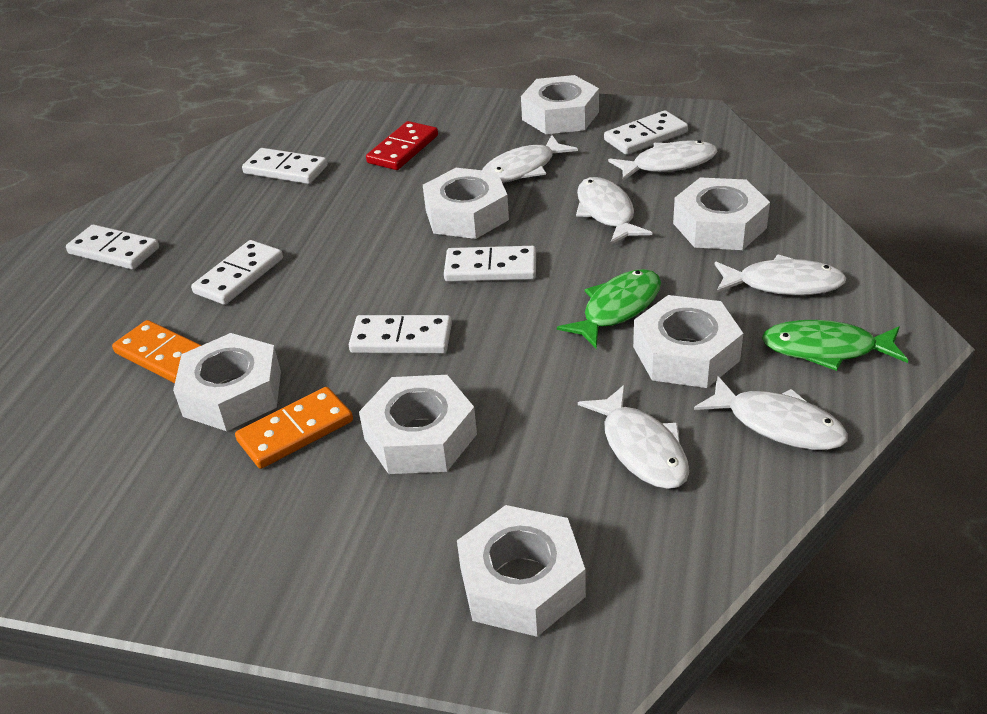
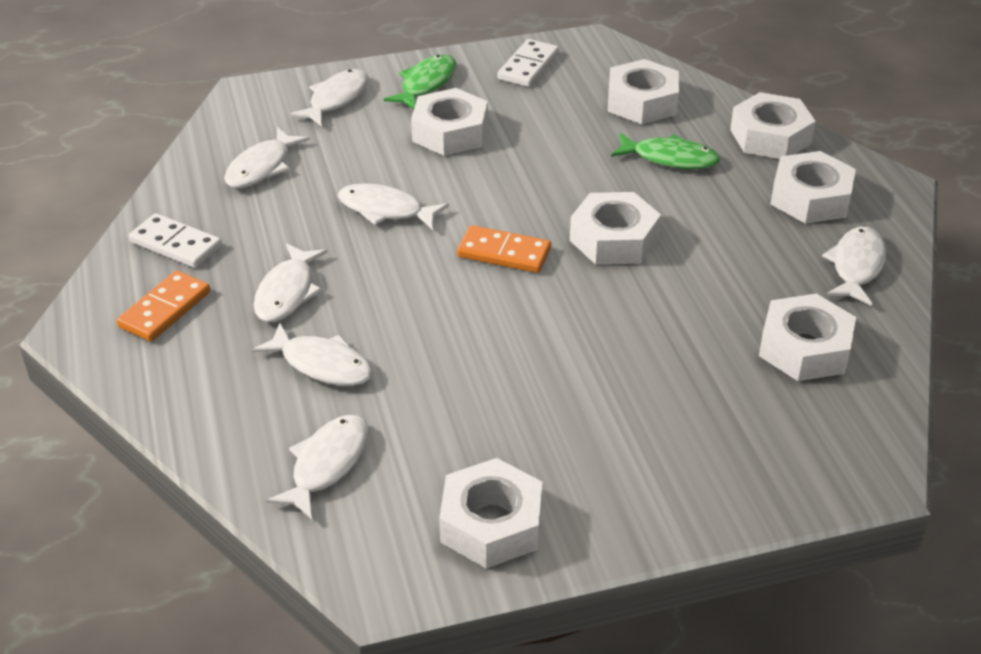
red domino: 1 -> 0
white domino: 6 -> 2
white fish: 6 -> 7

